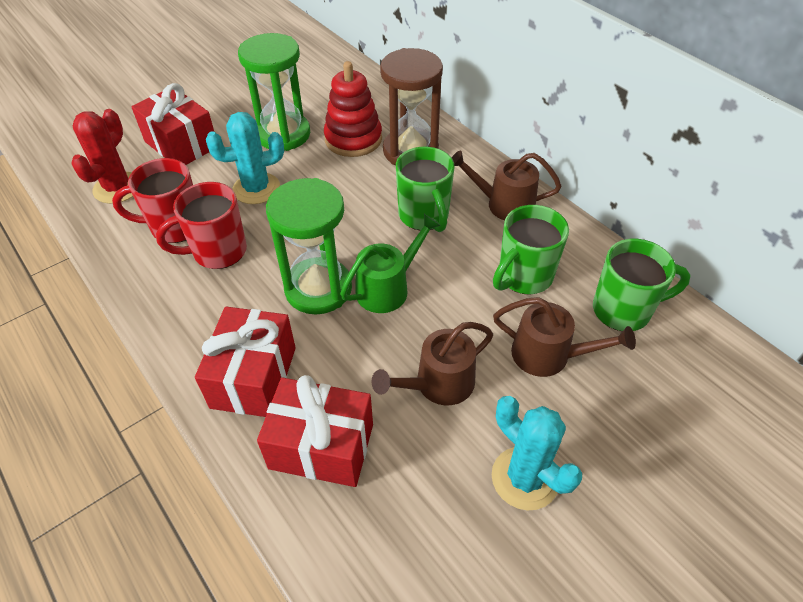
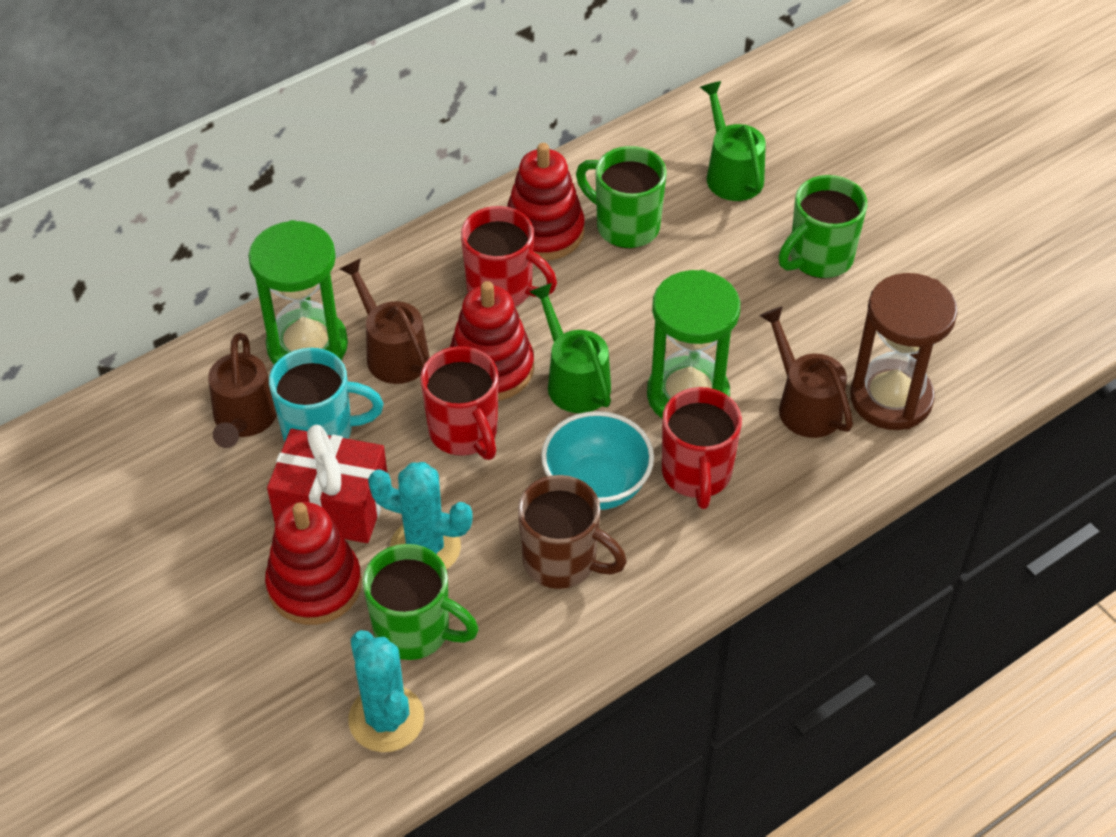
brown mug: 0 -> 1
green watering can: 1 -> 2
red cactus: 1 -> 0
red gift: 3 -> 1
red mug: 2 -> 3
red stacking toy: 1 -> 3
turquoise bowl: 0 -> 1
turquoise mug: 0 -> 1

